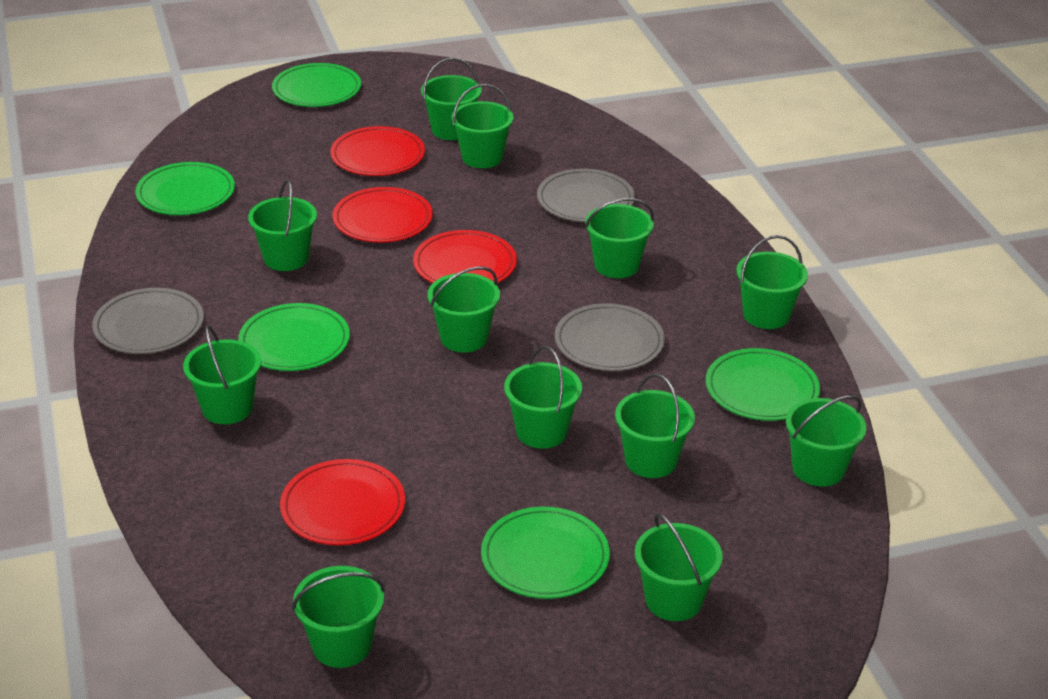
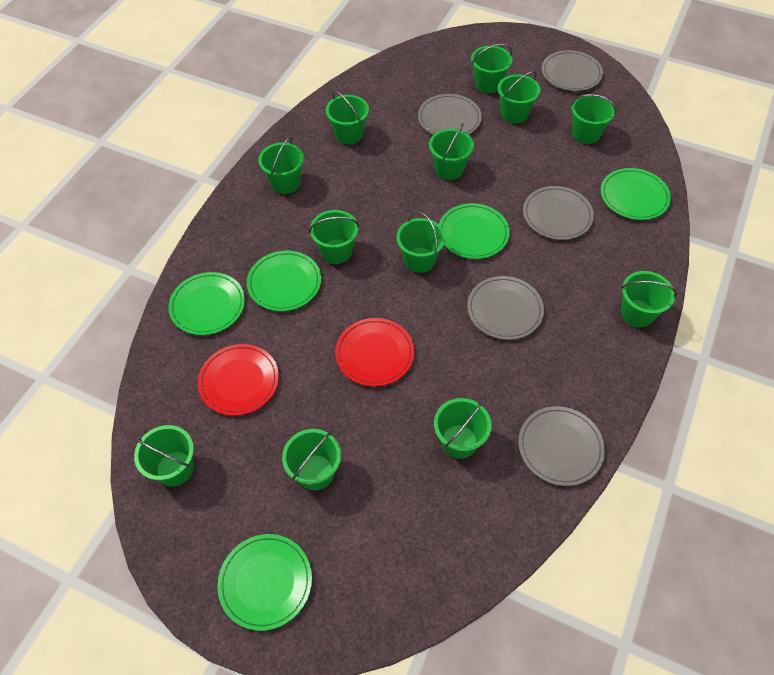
grey plate: 3 -> 5
red plate: 4 -> 2

